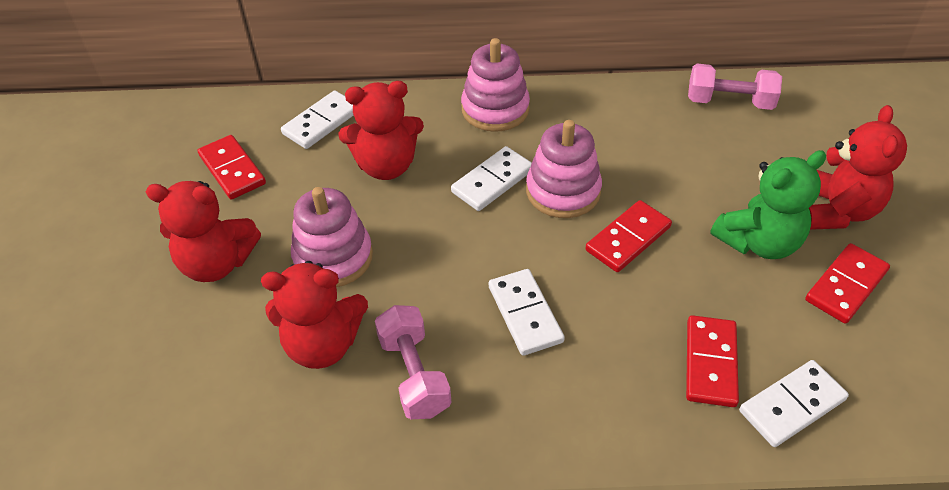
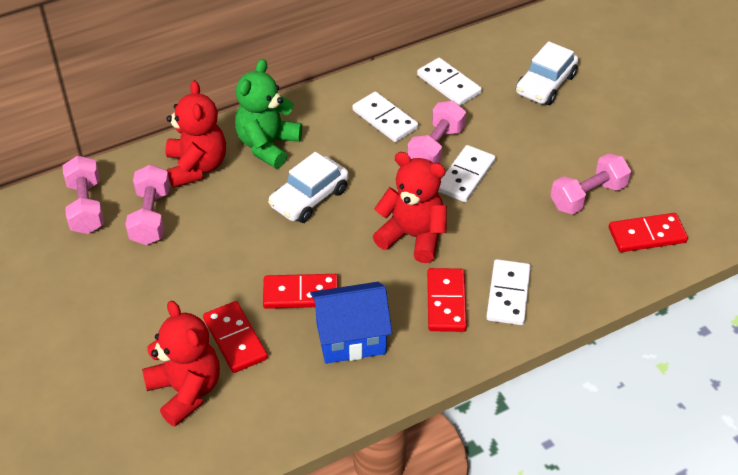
blue house: 0 -> 1
pink dumbbell: 2 -> 4
pink stacking toy: 3 -> 0
red teddy bear: 4 -> 3
white car: 0 -> 2

